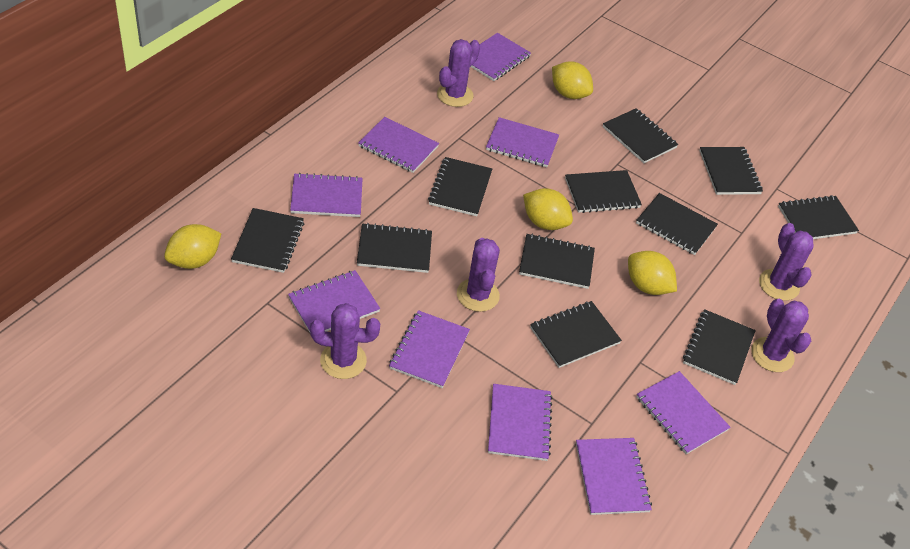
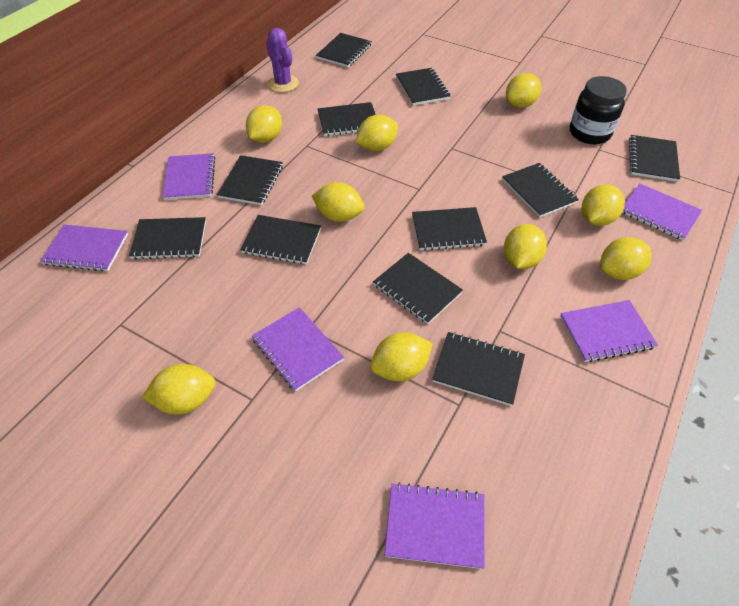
black jar: 0 -> 1
purple cactus: 5 -> 1
purple notebook: 9 -> 6
yellow lemon: 4 -> 9

